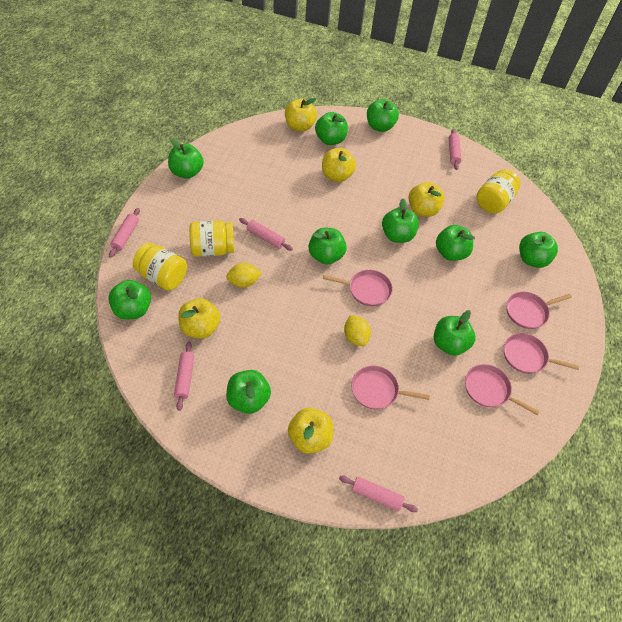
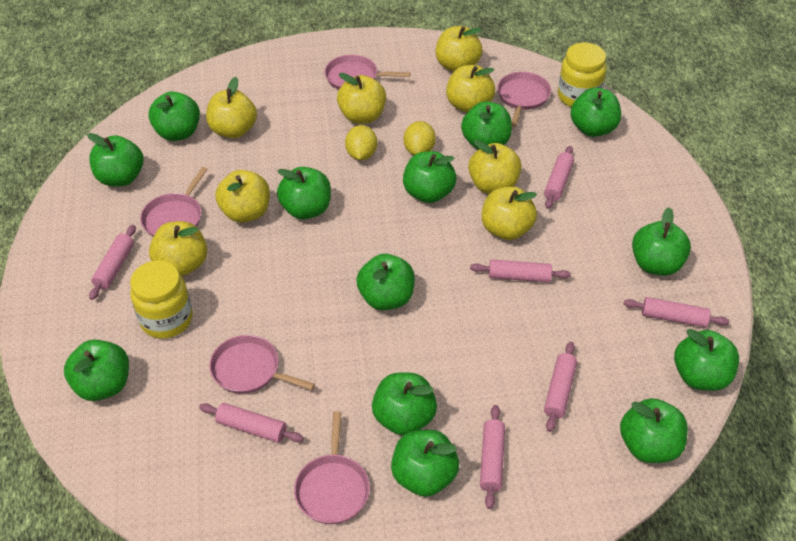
green apple: 10 -> 13
pink rolling pin: 5 -> 7
yellow apple: 5 -> 8
yellow jar: 3 -> 2

